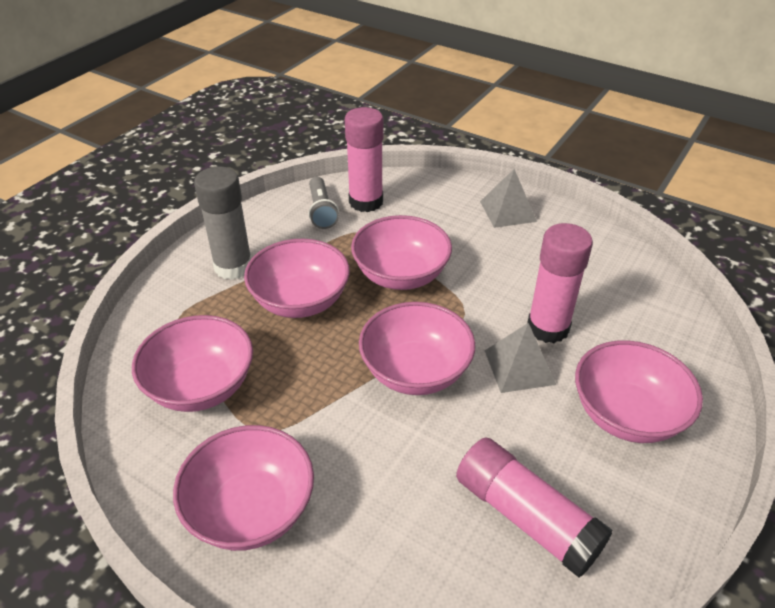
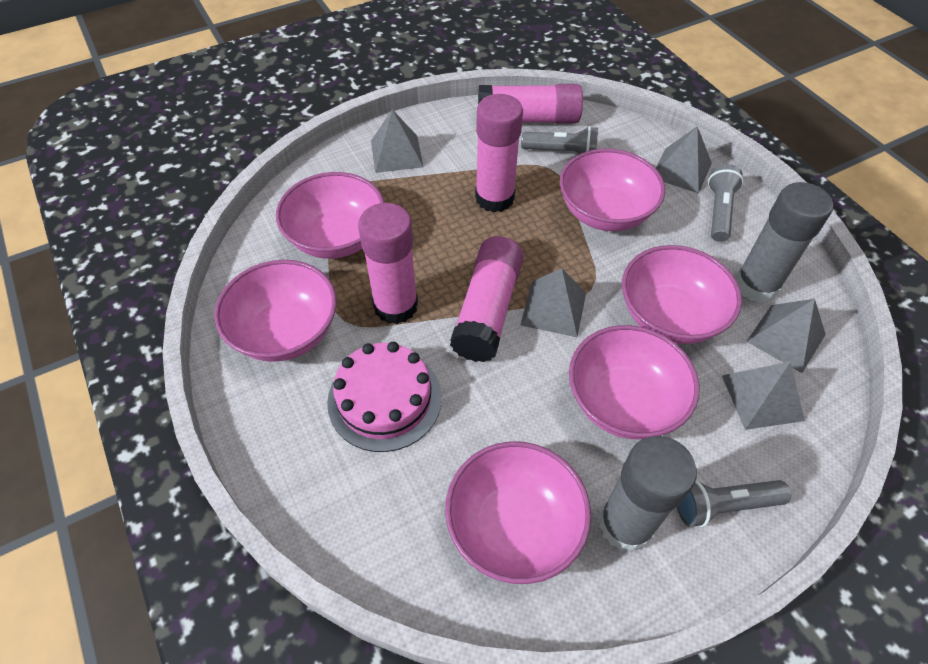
grey flashlight: 1 -> 3
grey glue stick: 1 -> 2
grey pyramid: 2 -> 5
pink cake: 0 -> 1
pink glue stick: 3 -> 4

